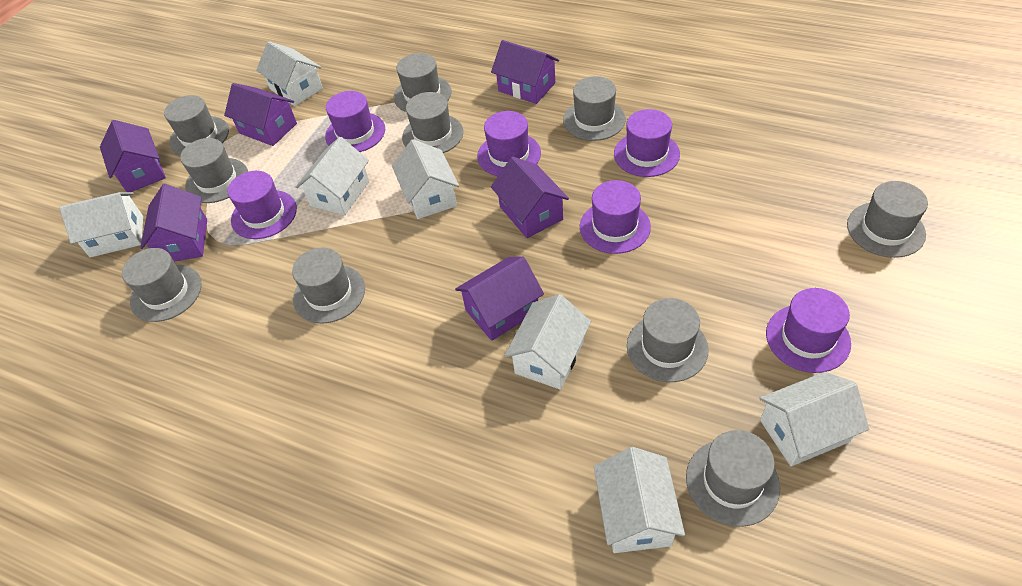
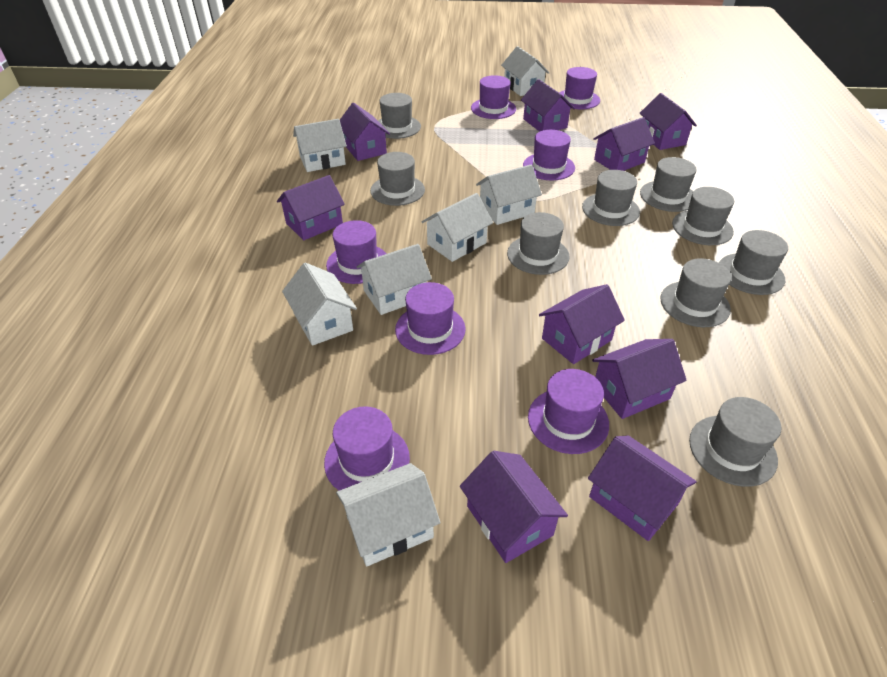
grey hat: 10 -> 9
purple hat: 6 -> 7
purple house: 6 -> 9

